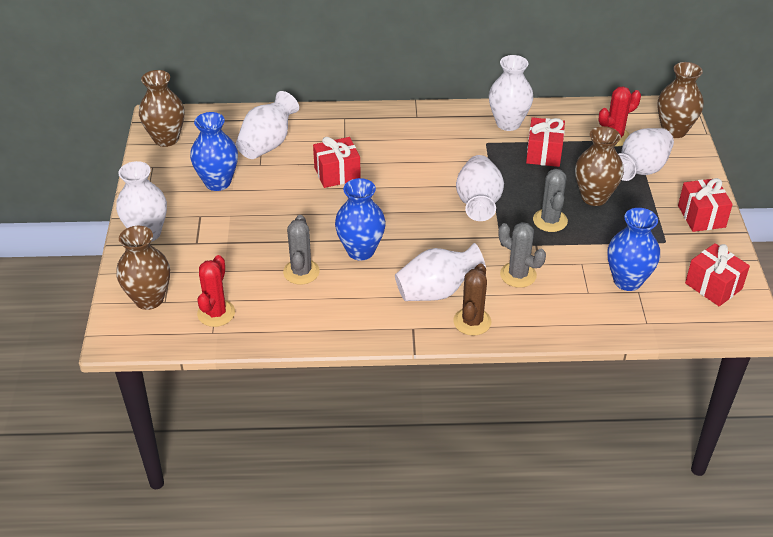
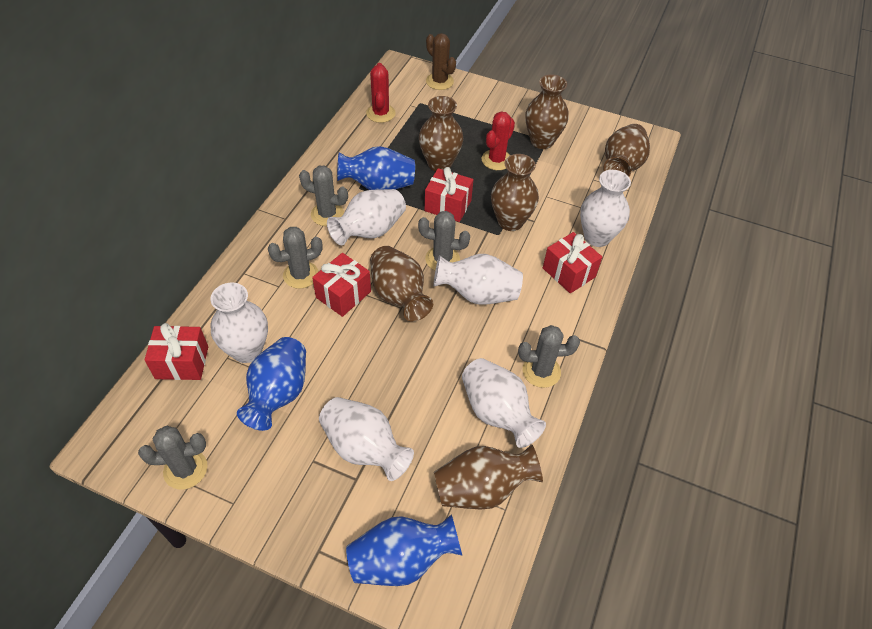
brown vase: 4 -> 6
grey cactus: 3 -> 5

